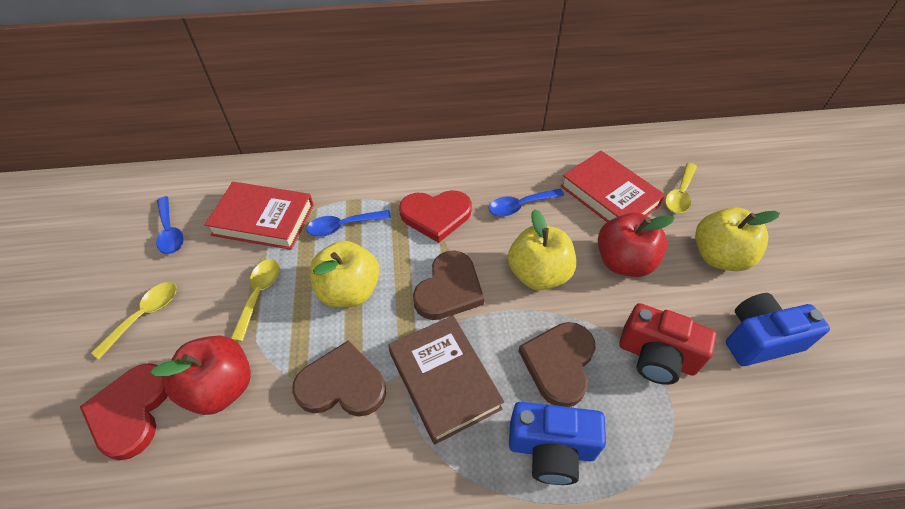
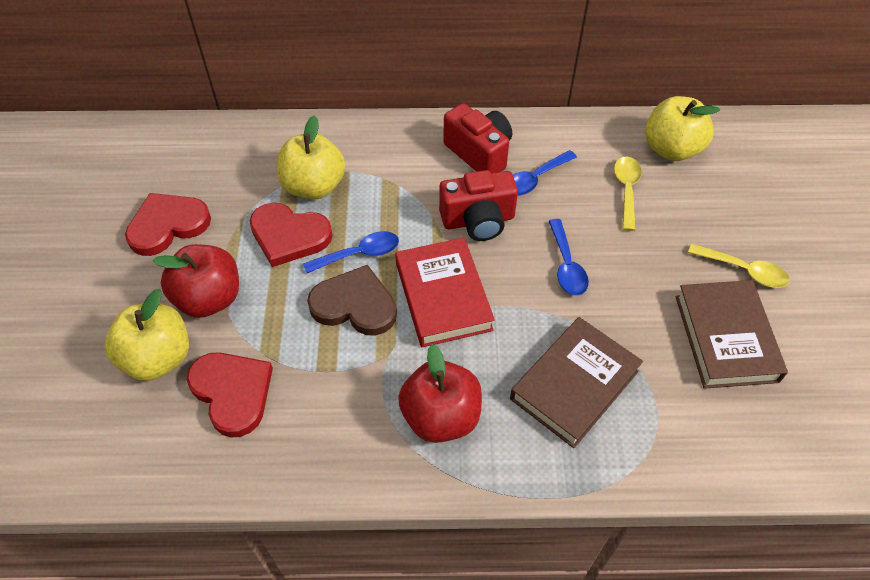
blue camera: 2 -> 0
brown book: 1 -> 2
brown heart: 3 -> 1
red book: 2 -> 1
red camera: 1 -> 2
red heart: 2 -> 3
yellow spoon: 3 -> 2

